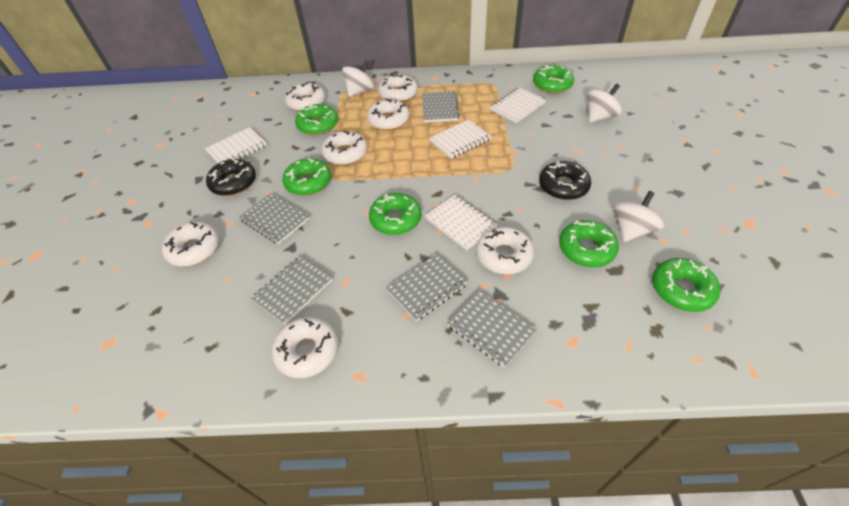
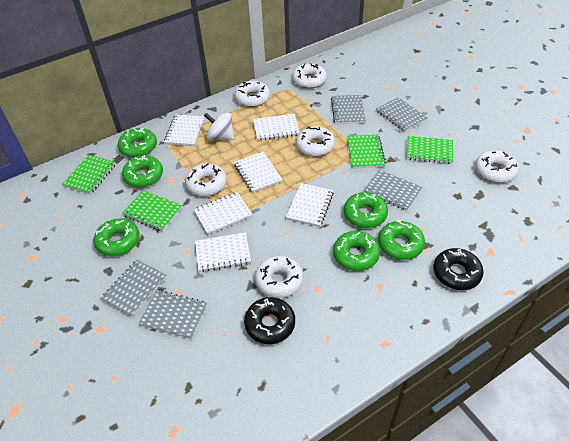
green notebook: 0 -> 4
white donut: 7 -> 6
white notebook: 4 -> 6
white spinning top: 3 -> 1

